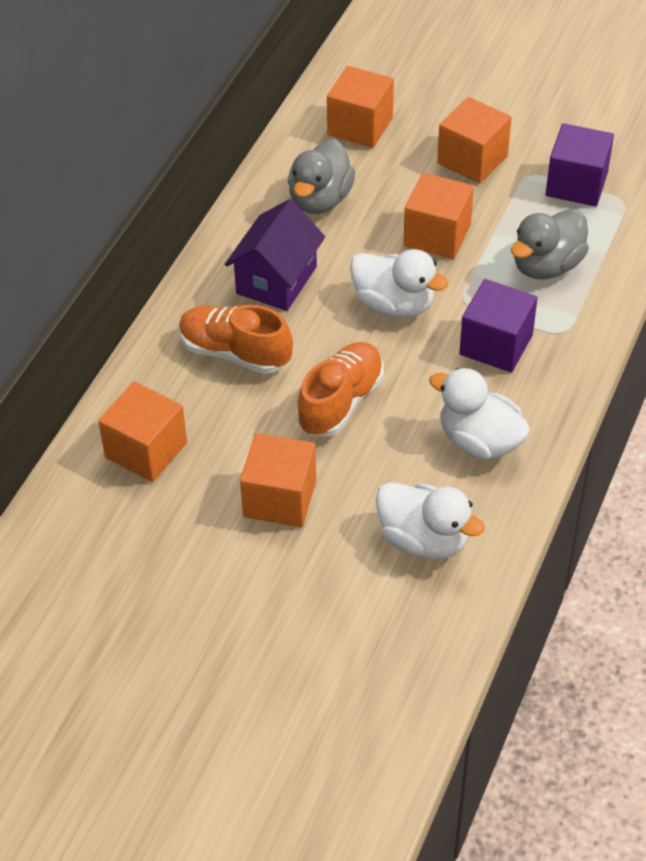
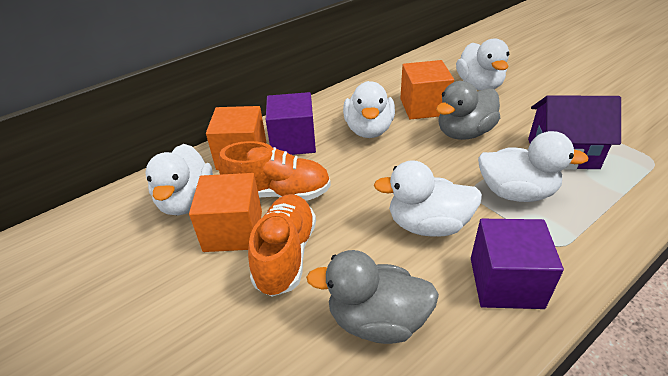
orange cube: 5 -> 3
white duck: 3 -> 5

